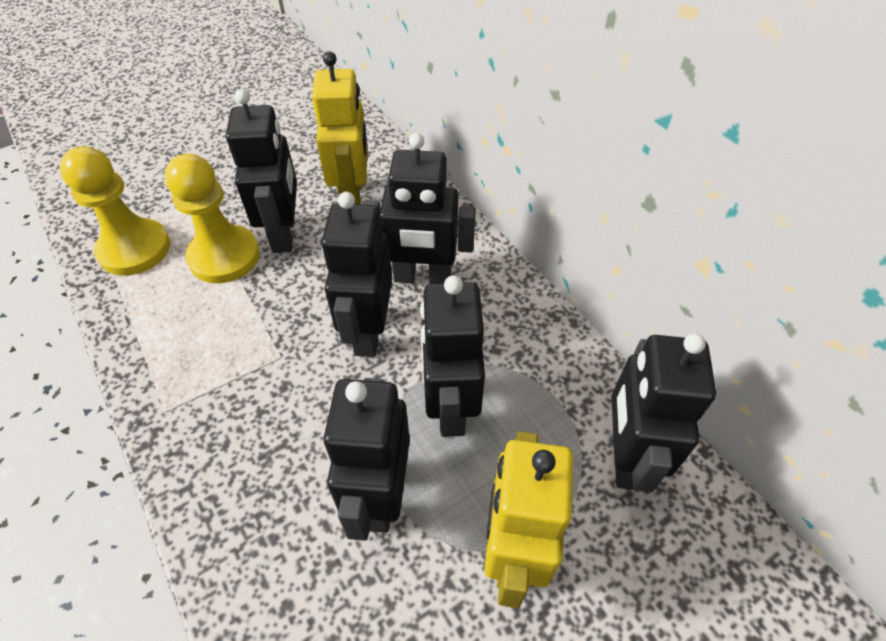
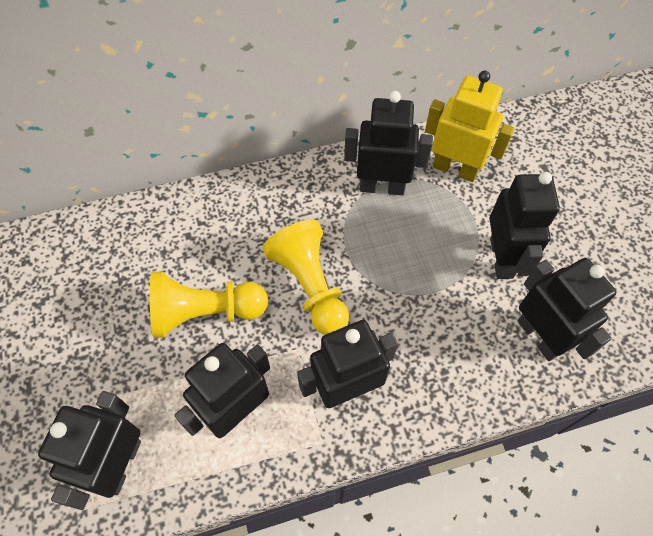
yellow robot: 2 -> 1

